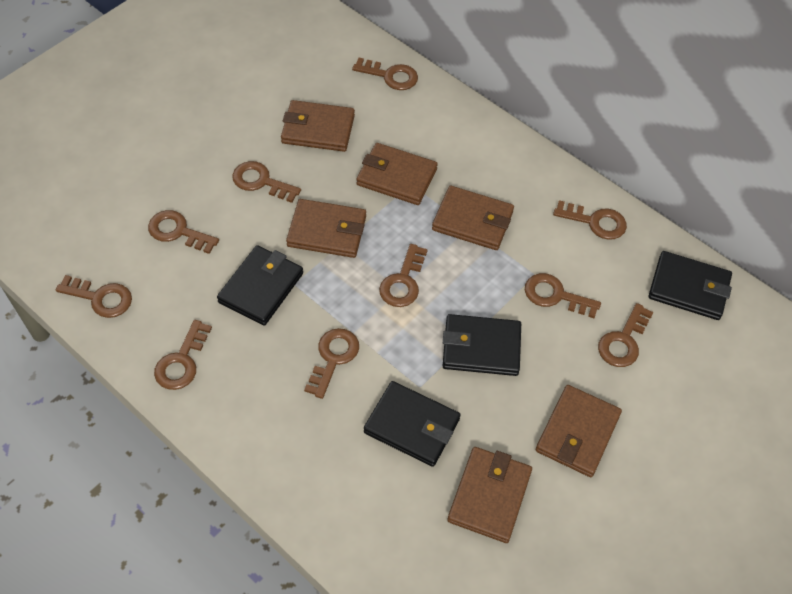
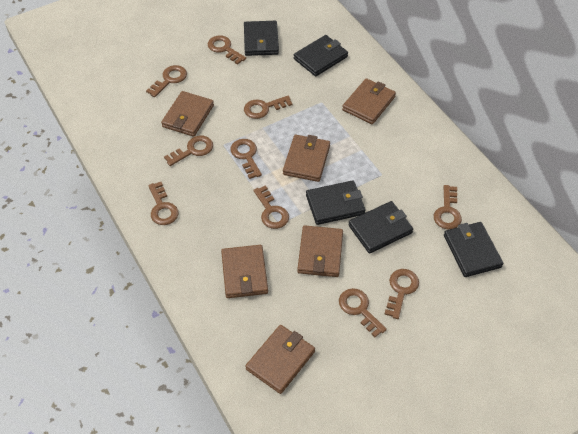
black wallet: 4 -> 5

